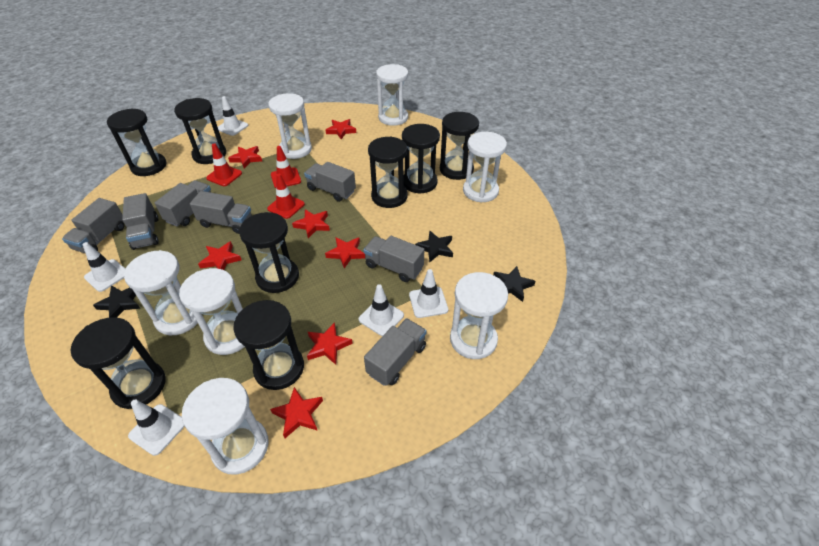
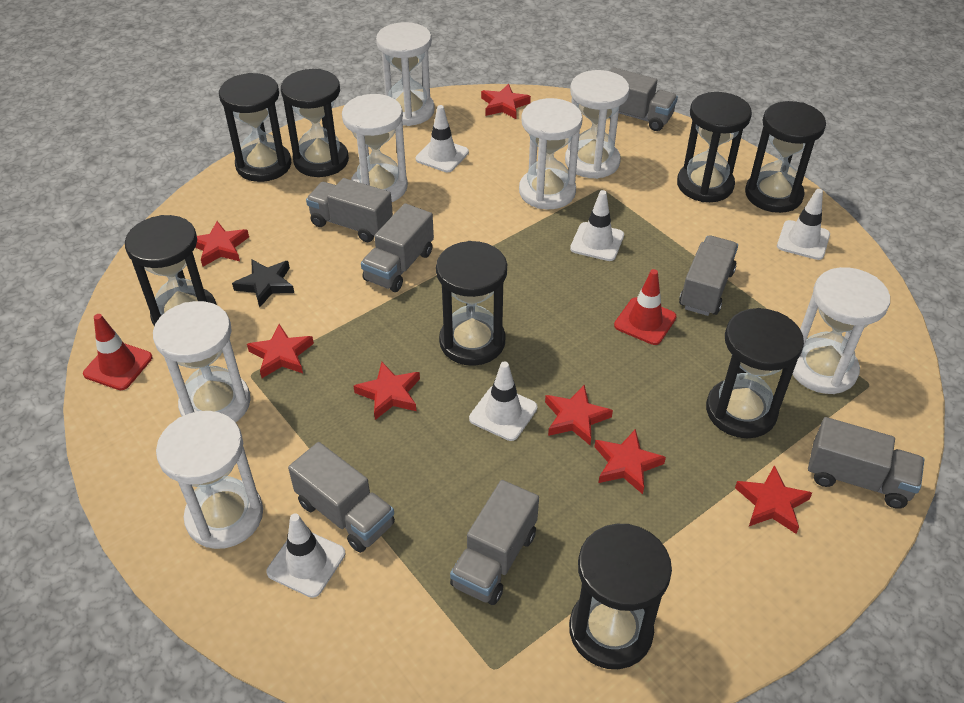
black star: 3 -> 1
red traffic cone: 3 -> 2

